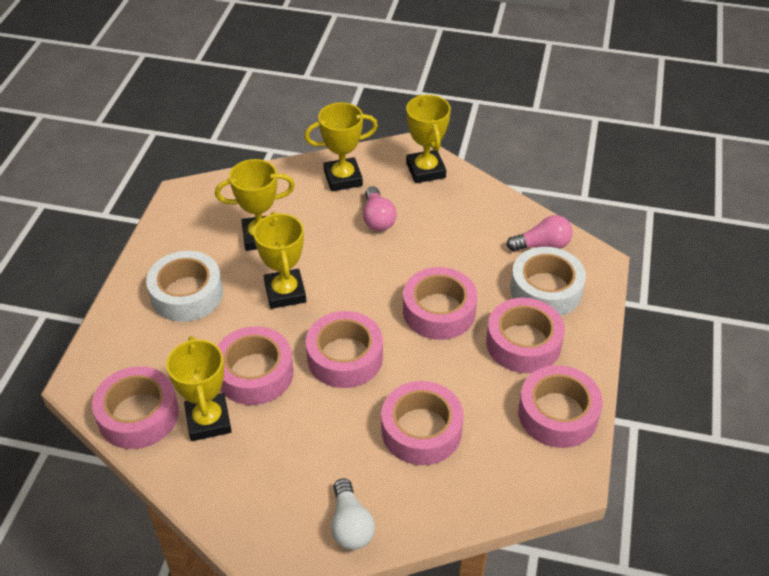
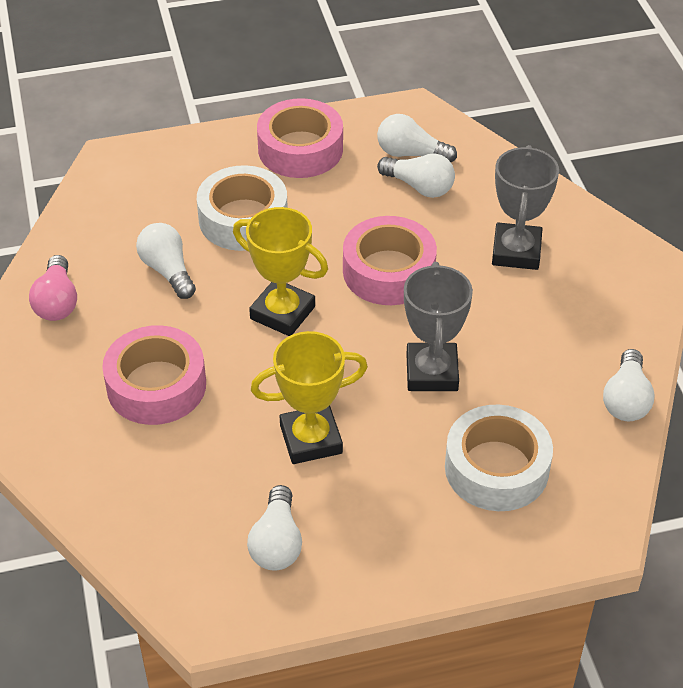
grey trophy: 0 -> 2
pink light bulb: 2 -> 1
pink tape: 7 -> 3
white light bulb: 1 -> 5
yellow trophy: 5 -> 2

